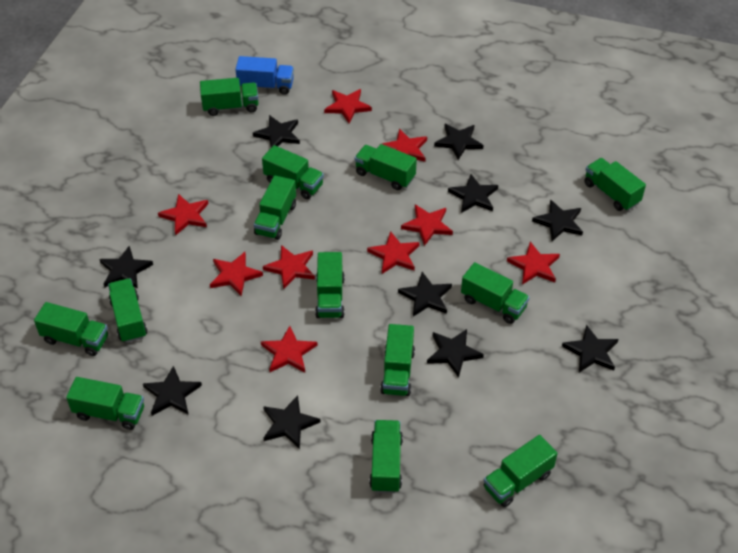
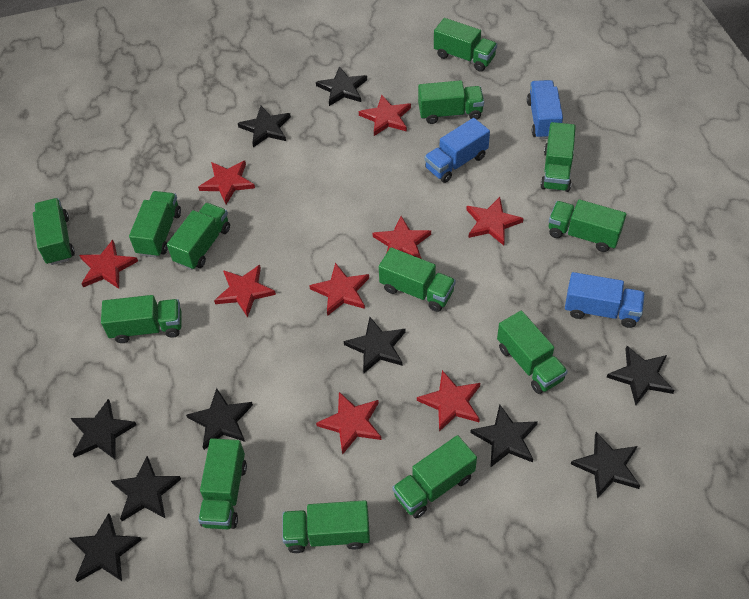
blue truck: 1 -> 3

